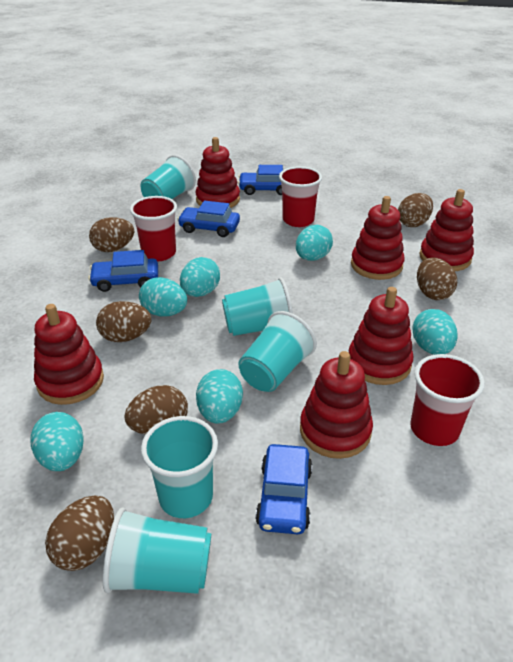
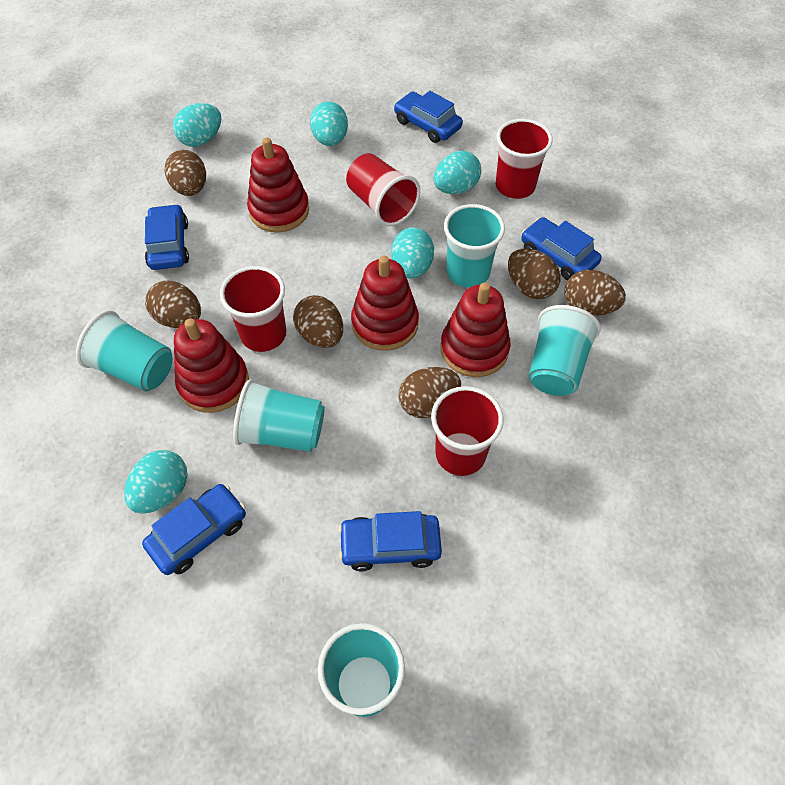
blue car: 4 -> 5
red cup: 3 -> 4
red stacking toy: 6 -> 4
turquoise egg: 6 -> 5

